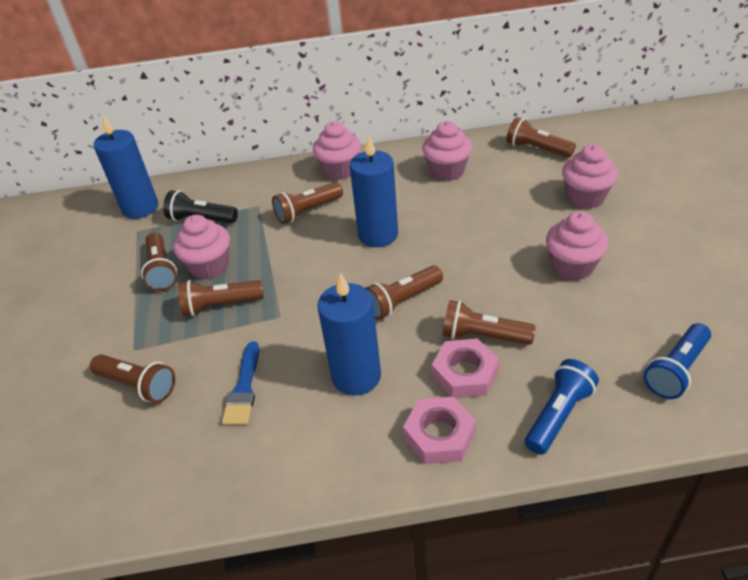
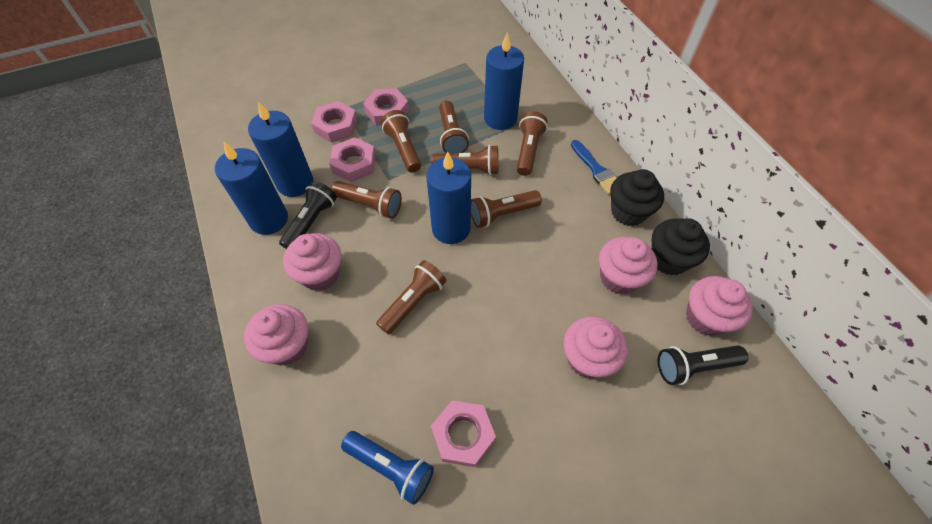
black cupcake: 0 -> 2
black flashlight: 1 -> 2
blue candle: 3 -> 4
blue flashlight: 2 -> 1
pink nut: 2 -> 4

